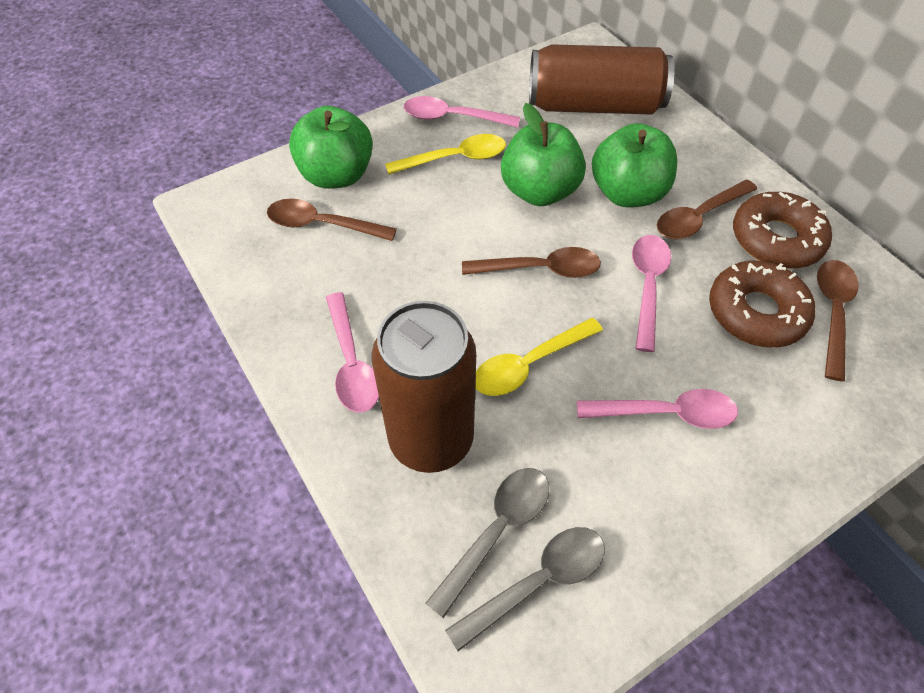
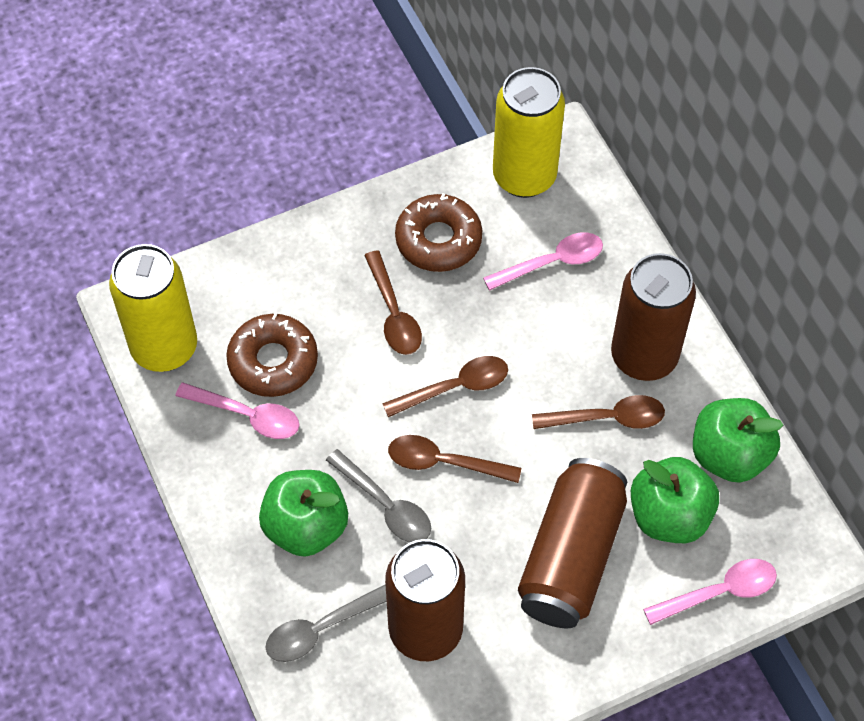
brown can: 2 -> 3
pink spoon: 4 -> 3
yellow can: 0 -> 2
yellow spoon: 2 -> 0

